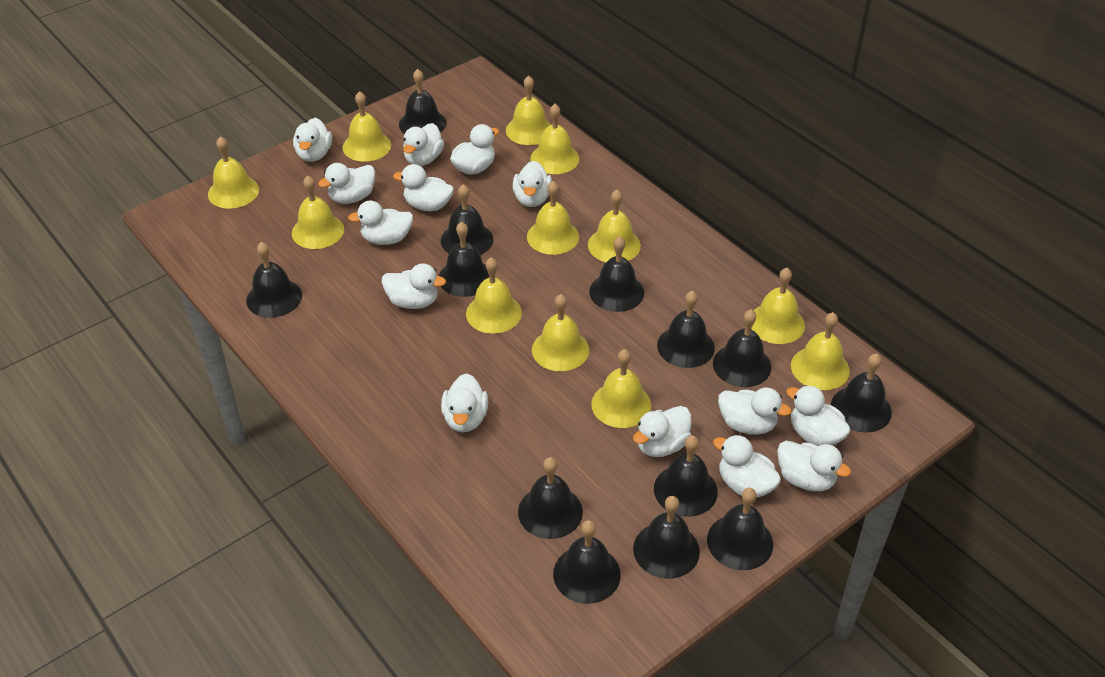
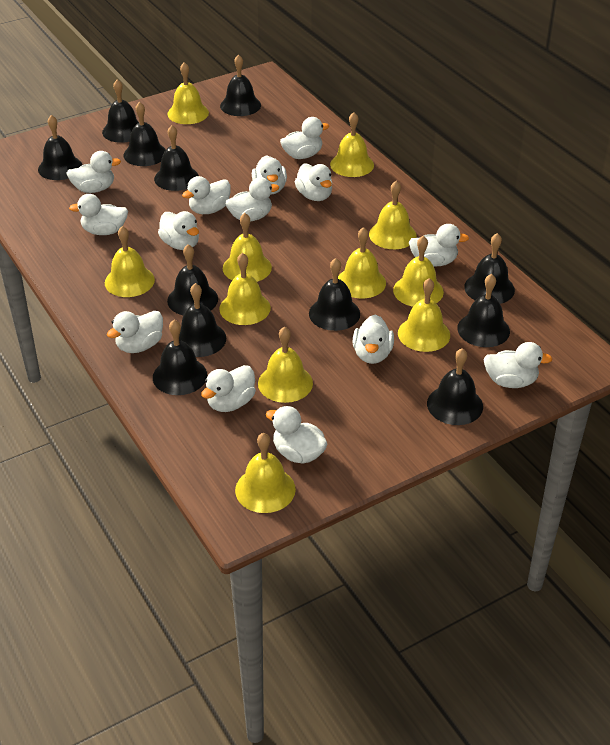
black bell: 13 -> 12
yellow bell: 12 -> 11

